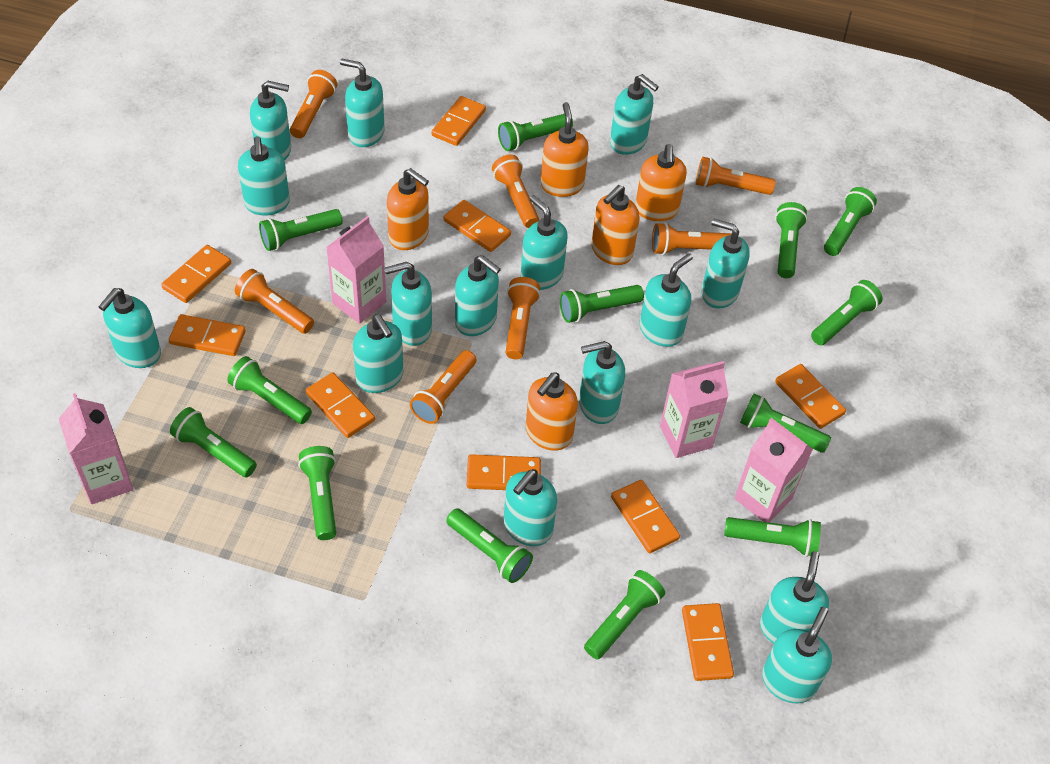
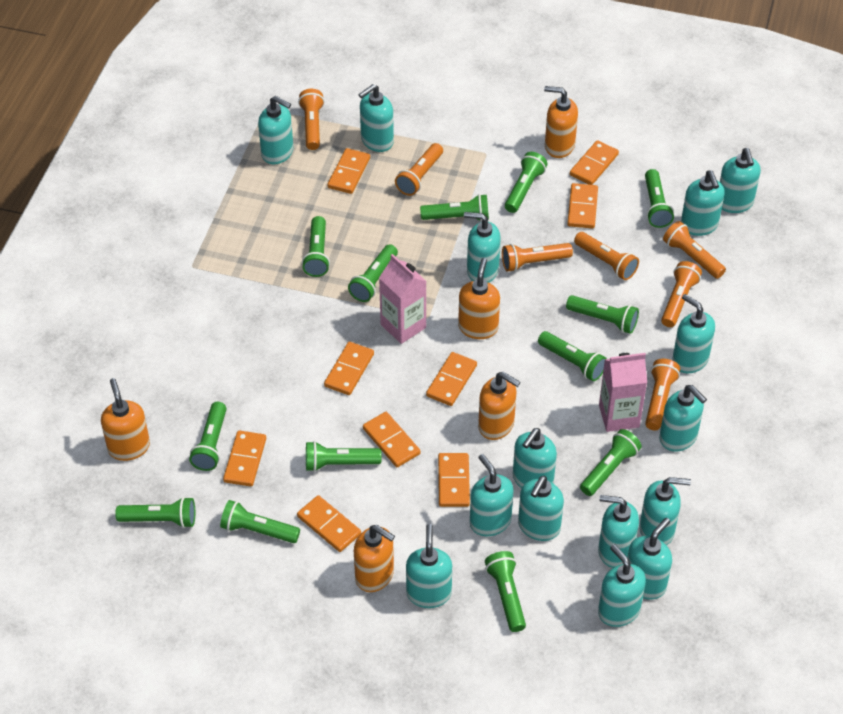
pink carton: 4 -> 2

